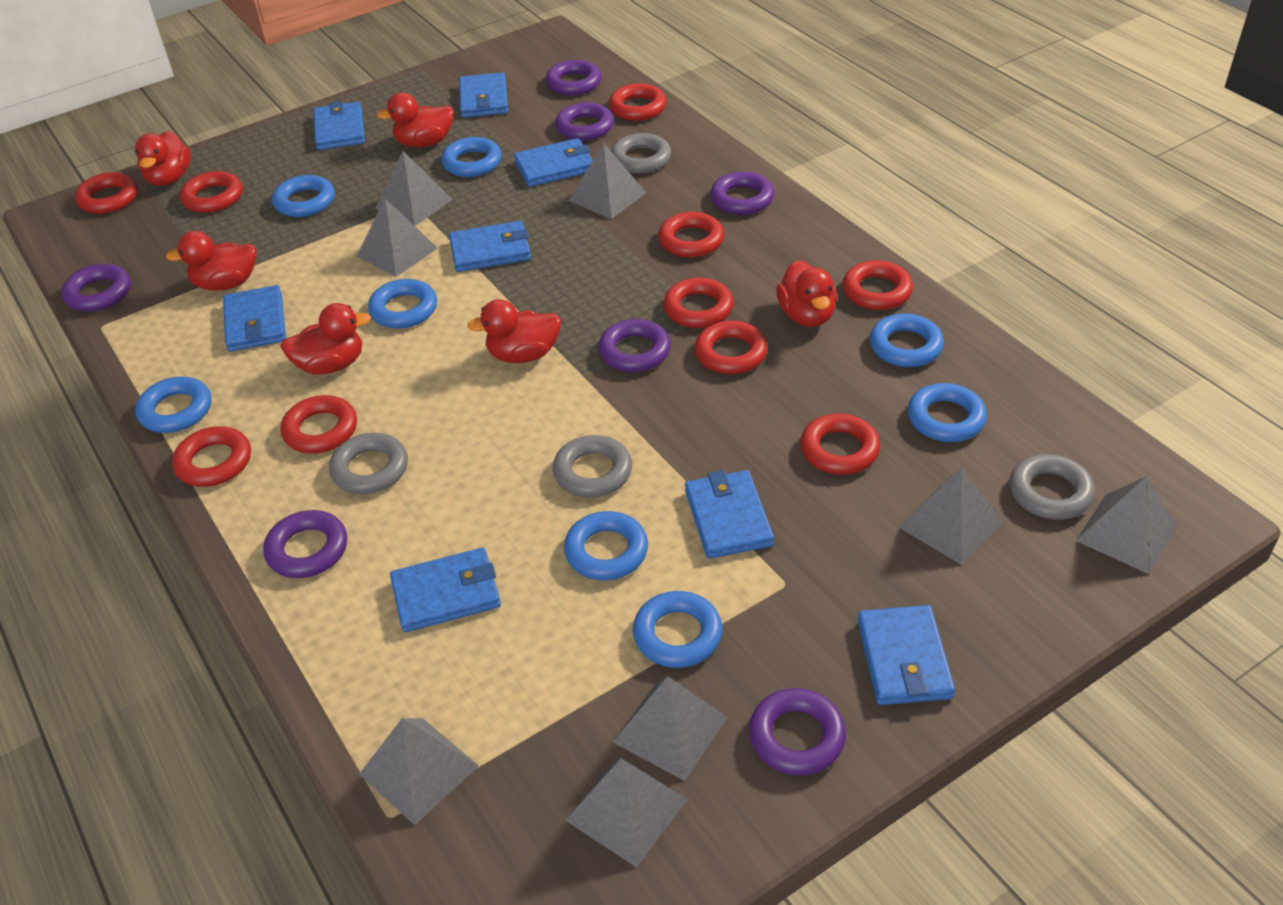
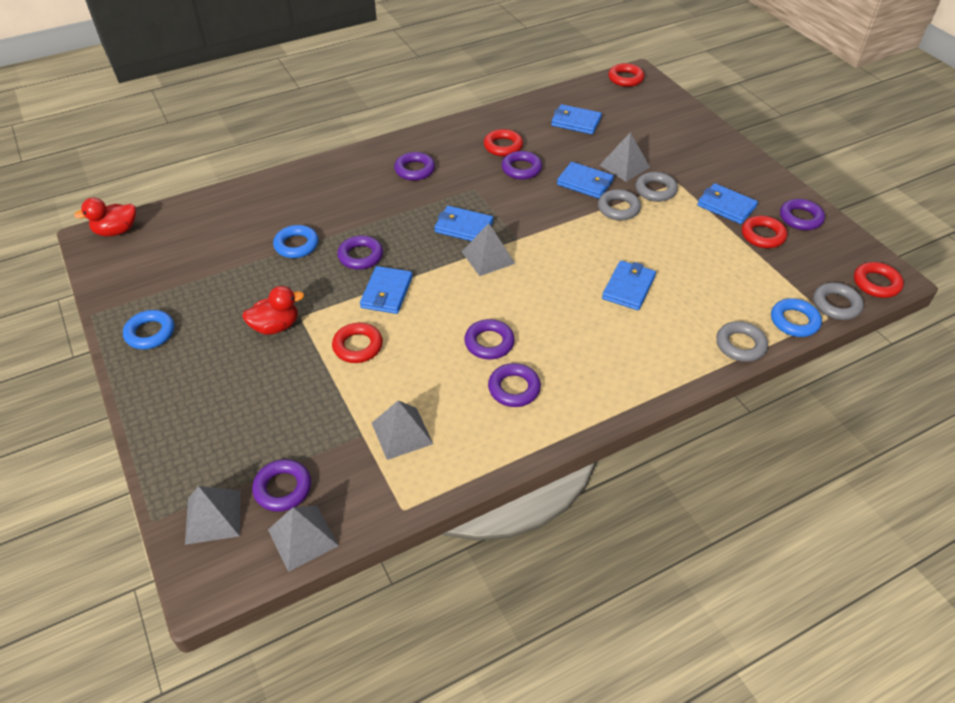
blue ring: 8 -> 3
blue wallet: 8 -> 6
grey pyramid: 8 -> 5
red duck: 6 -> 2
red ring: 10 -> 5

